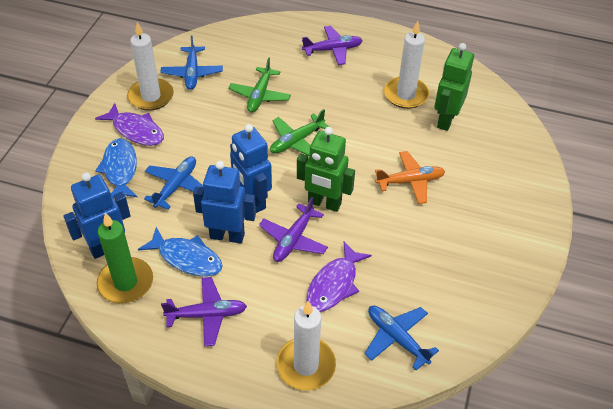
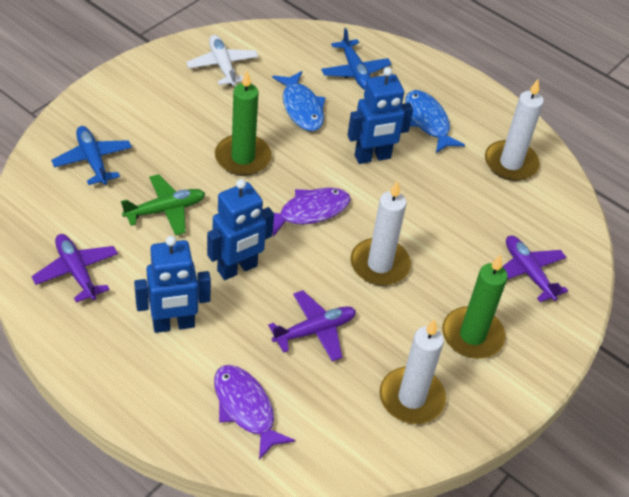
blue plane: 3 -> 2
green candle: 1 -> 2
green plane: 2 -> 1
green robot: 2 -> 0
orange plane: 1 -> 0
white plane: 0 -> 1

